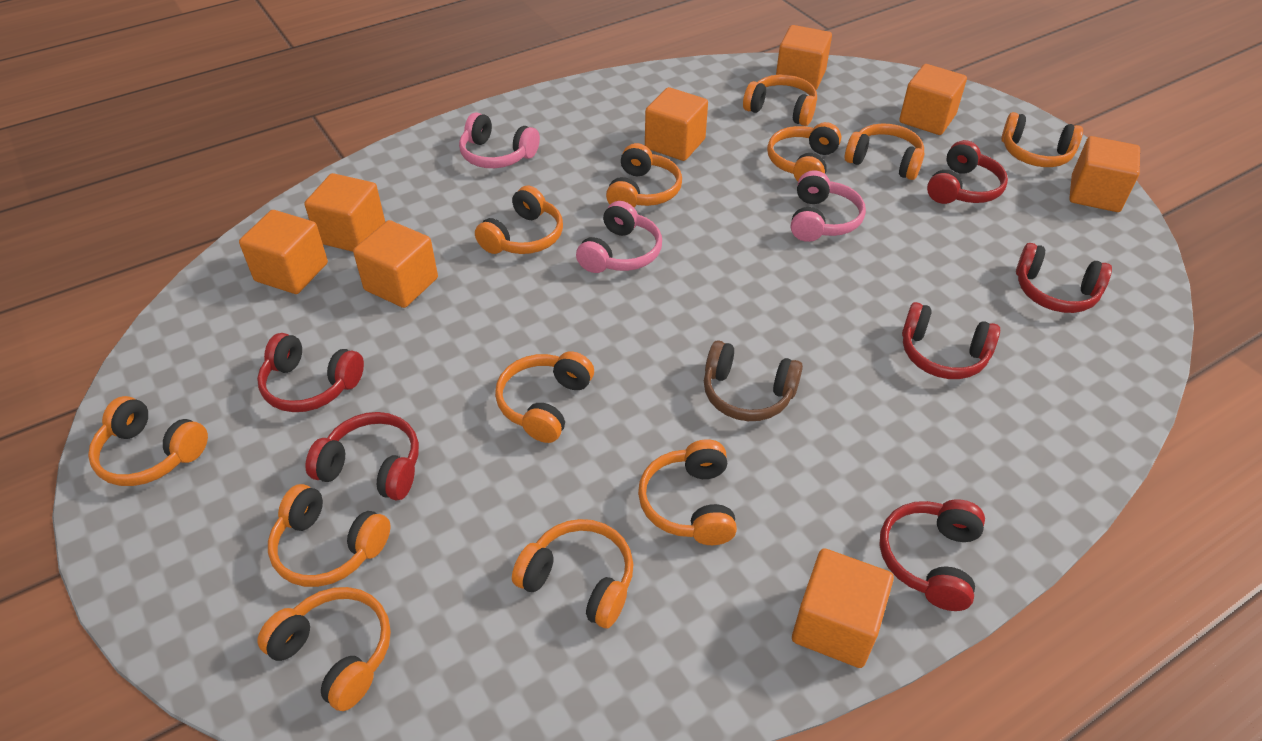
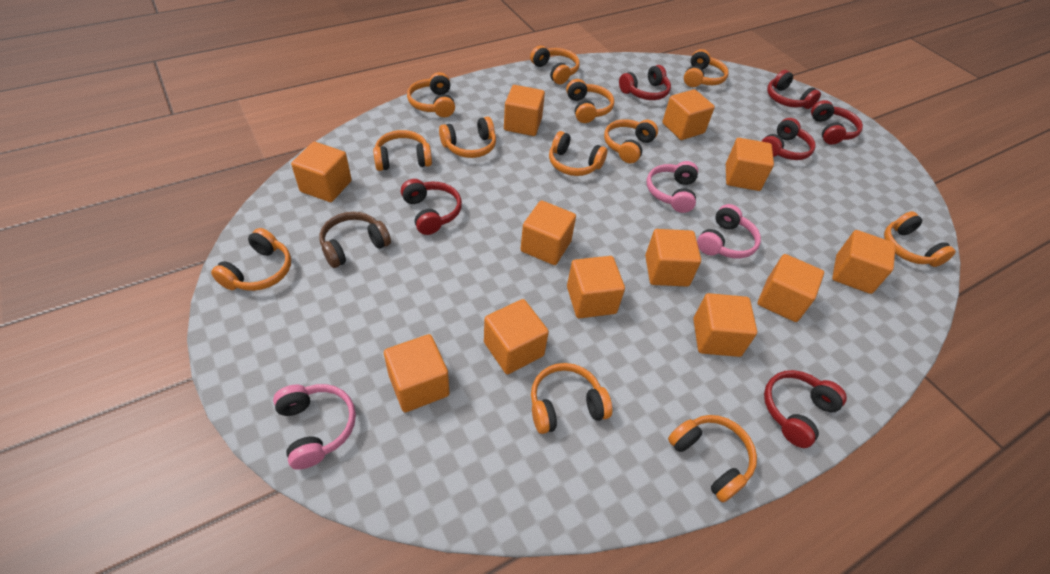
orange cube: 8 -> 12

